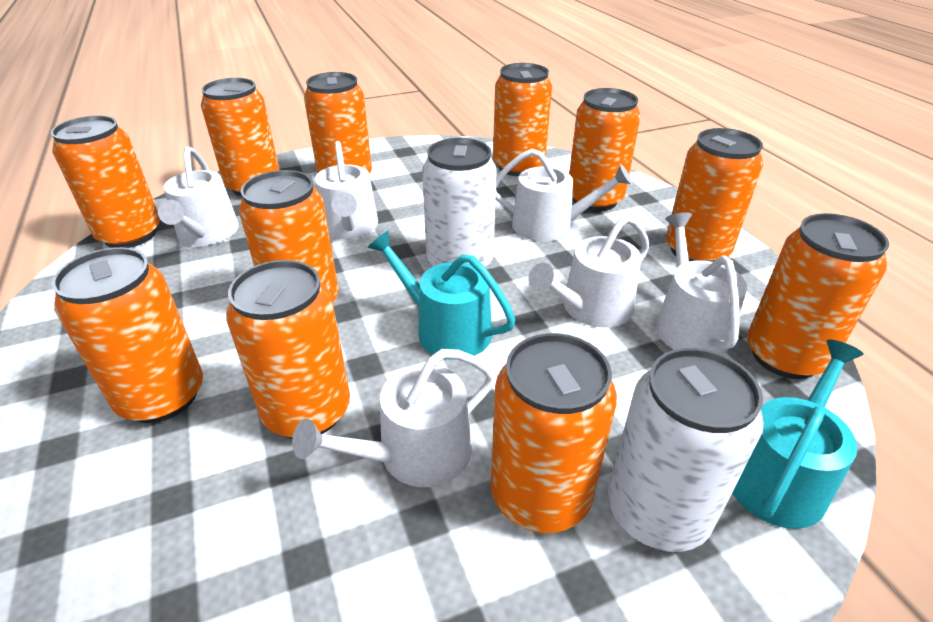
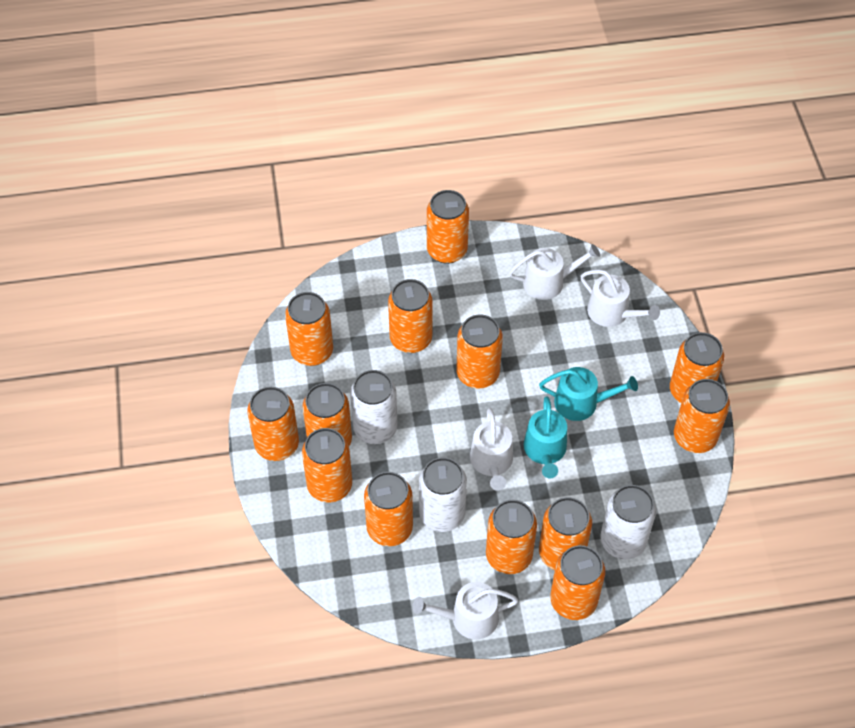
orange can: 11 -> 13
white can: 2 -> 3
white watering can: 6 -> 4

